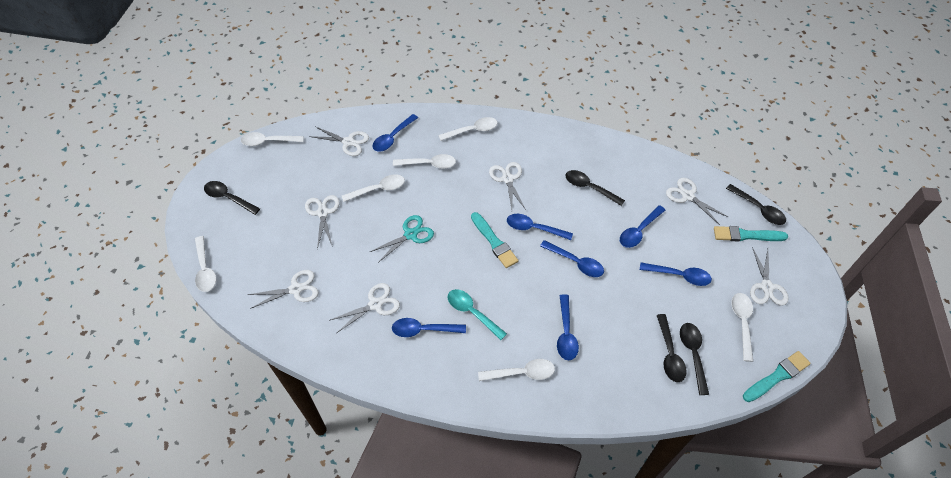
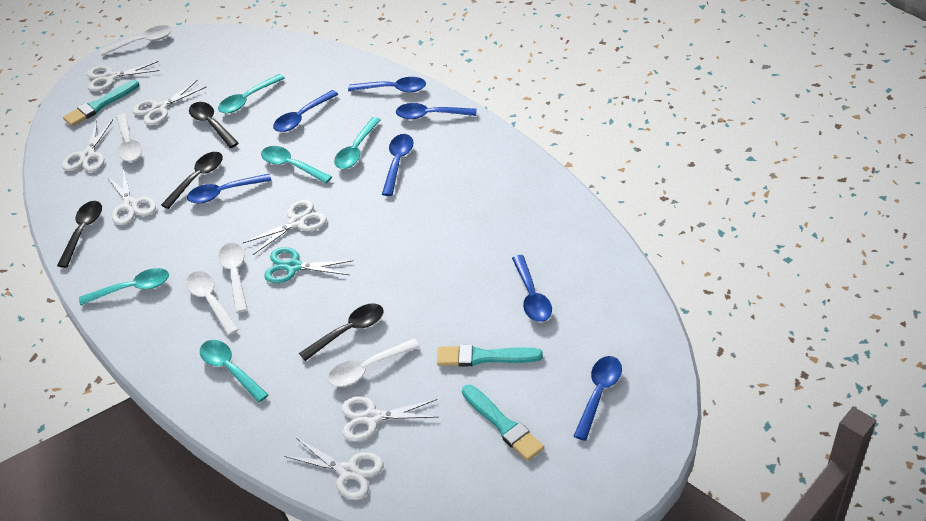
black spoon: 5 -> 4
turquoise spoon: 1 -> 5
white spoon: 7 -> 5

